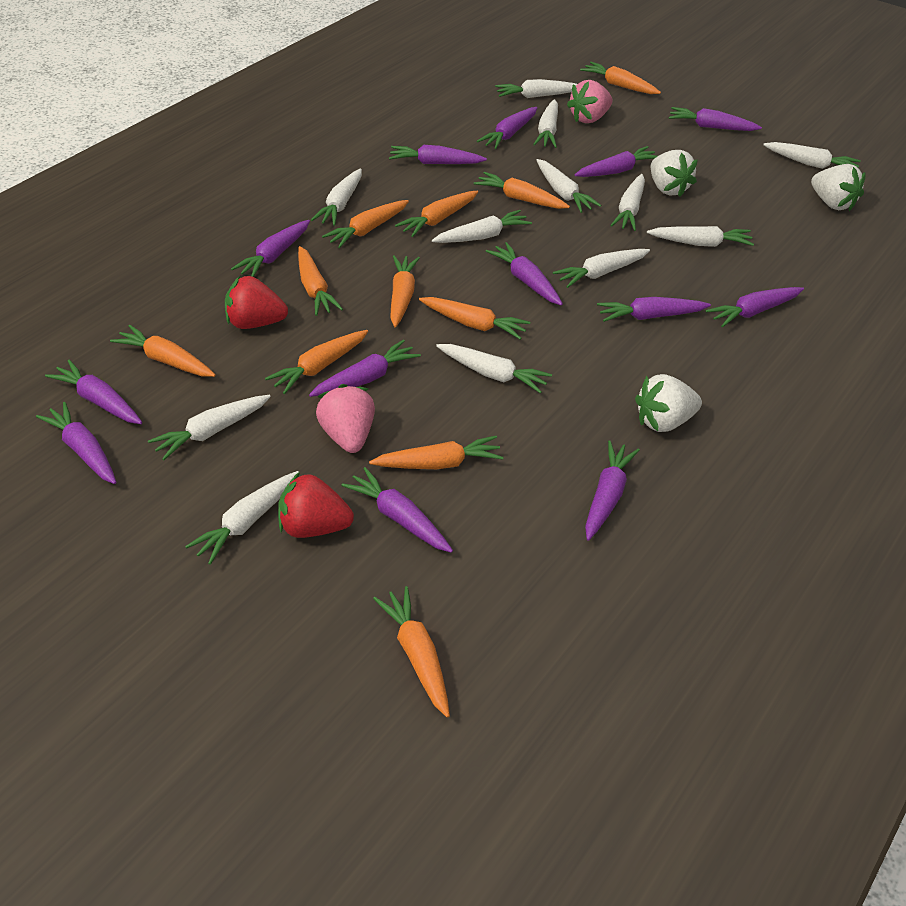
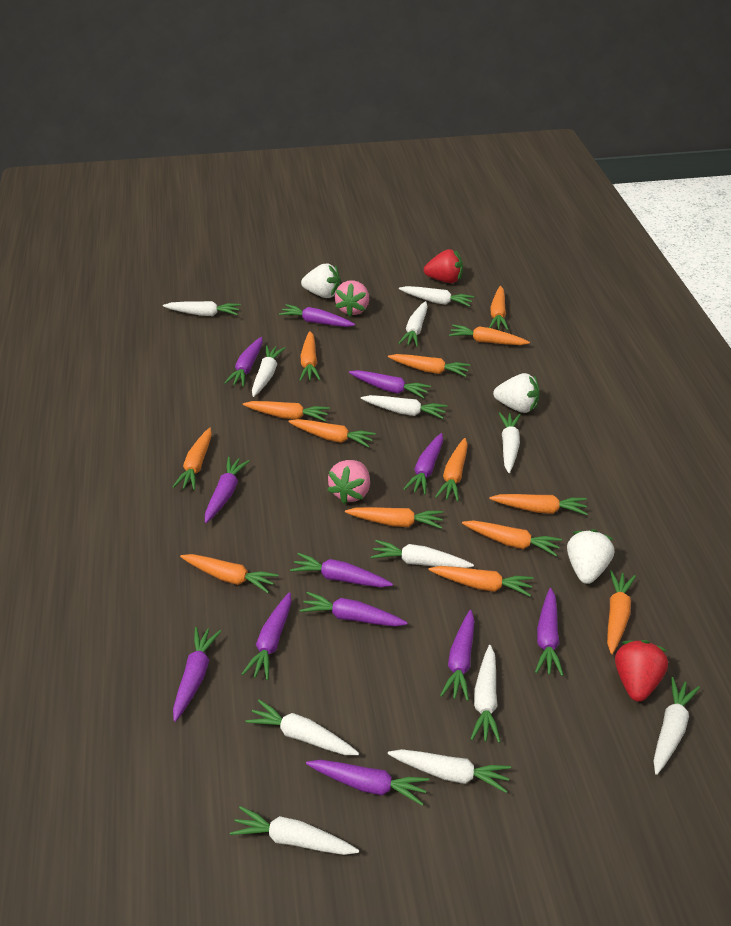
orange carrot: 11 -> 14
purple carrot: 13 -> 12

